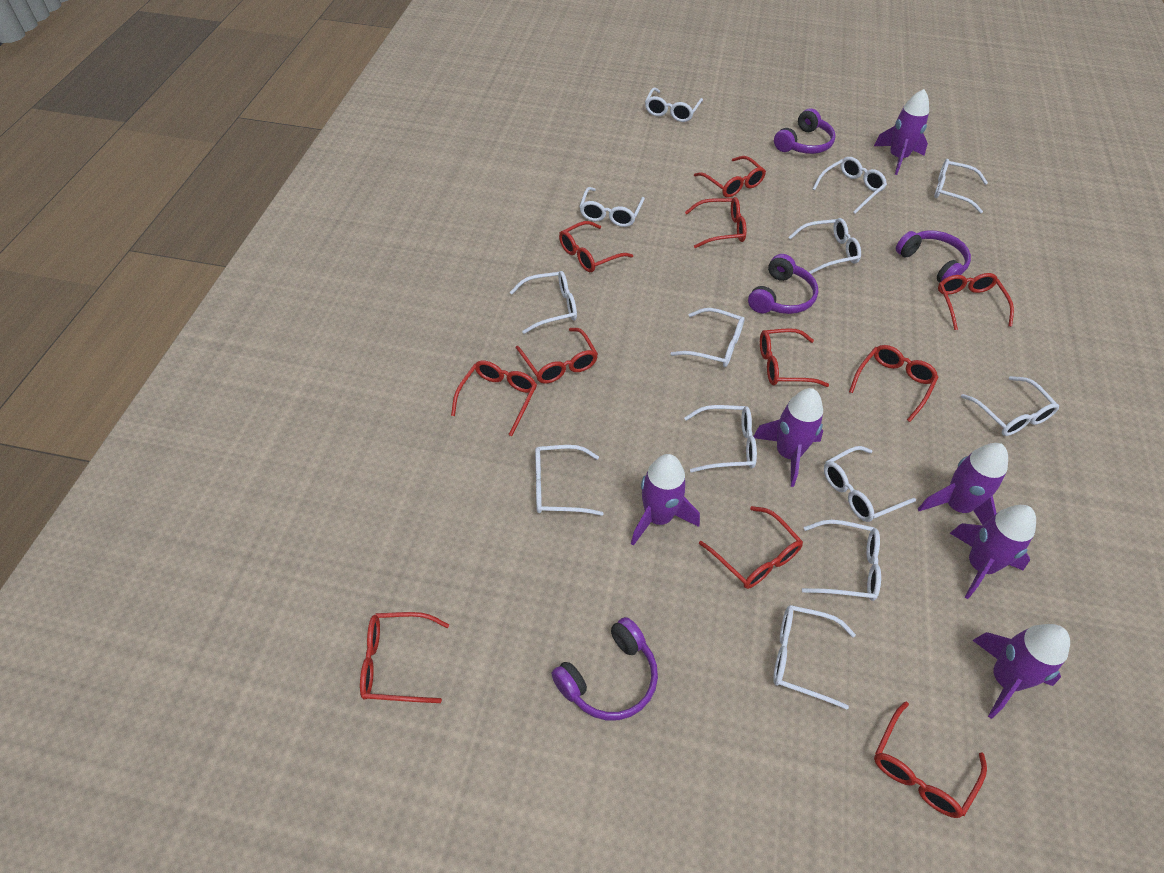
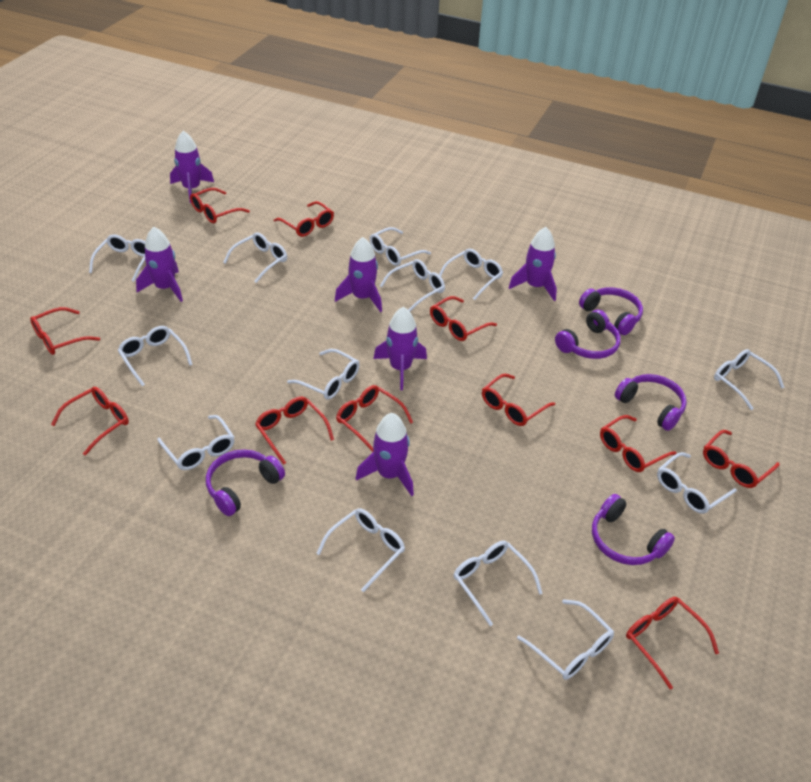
purple headphones: 4 -> 5

